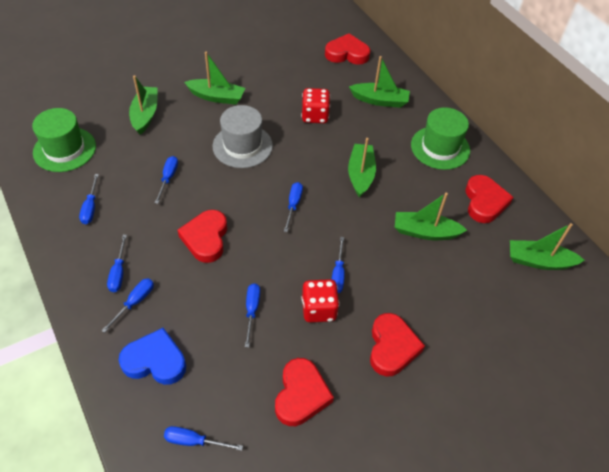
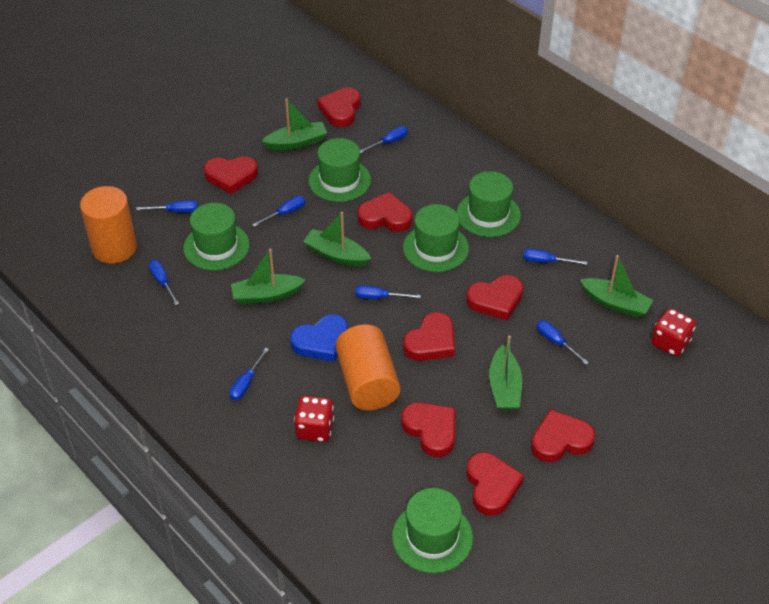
green boat: 6 -> 5
green hat: 2 -> 5
grey hat: 1 -> 0
orange cylinder: 0 -> 2
red heart: 5 -> 8

